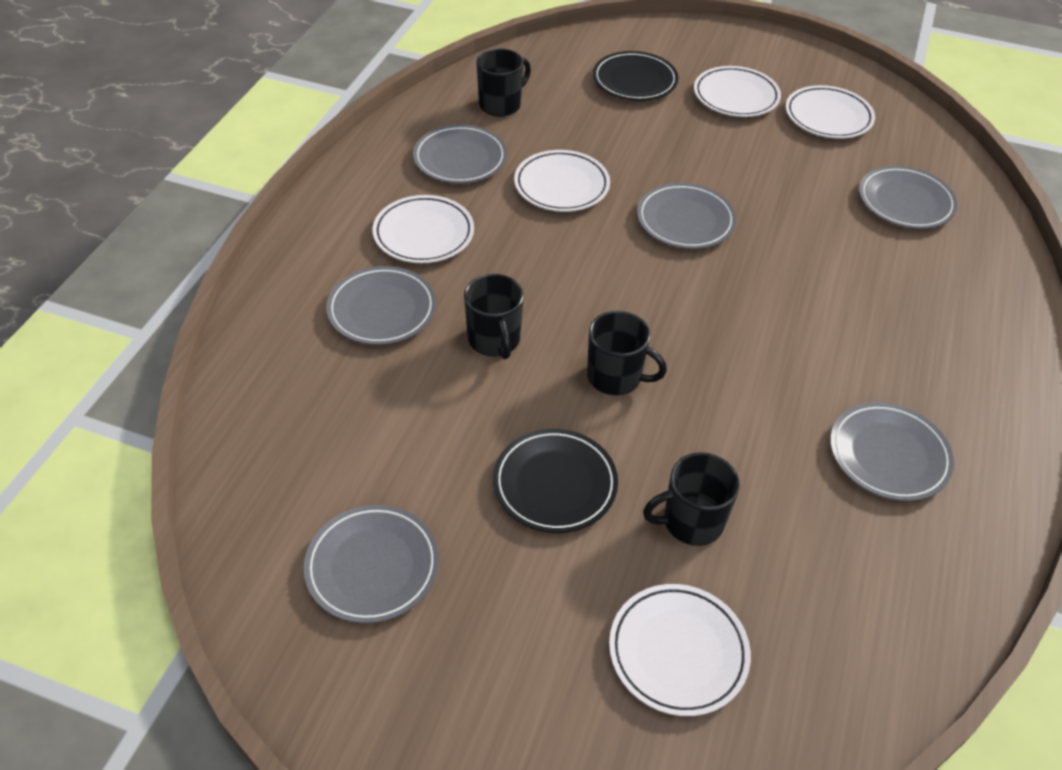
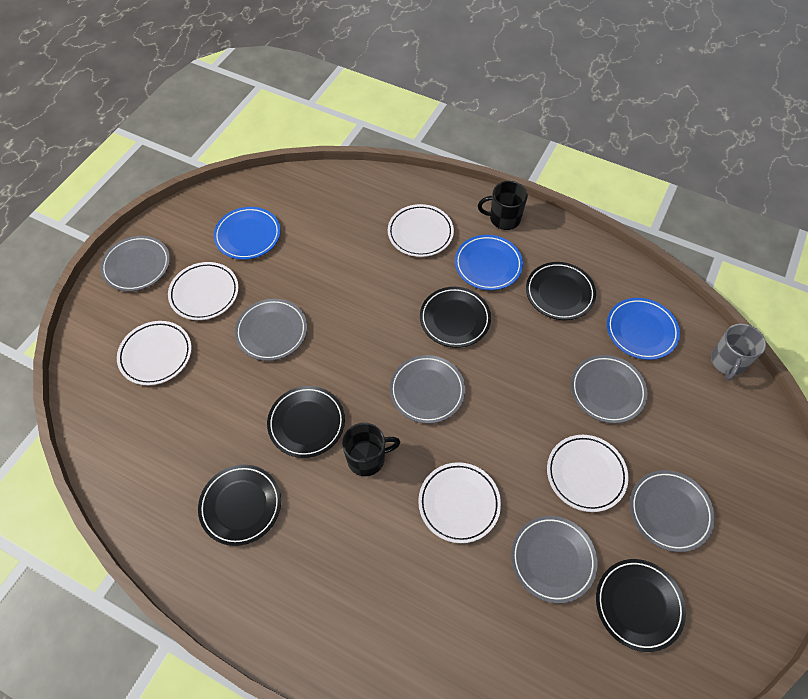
black mug: 4 -> 2
black plate: 2 -> 5
blue plate: 0 -> 3
grey mug: 0 -> 1

